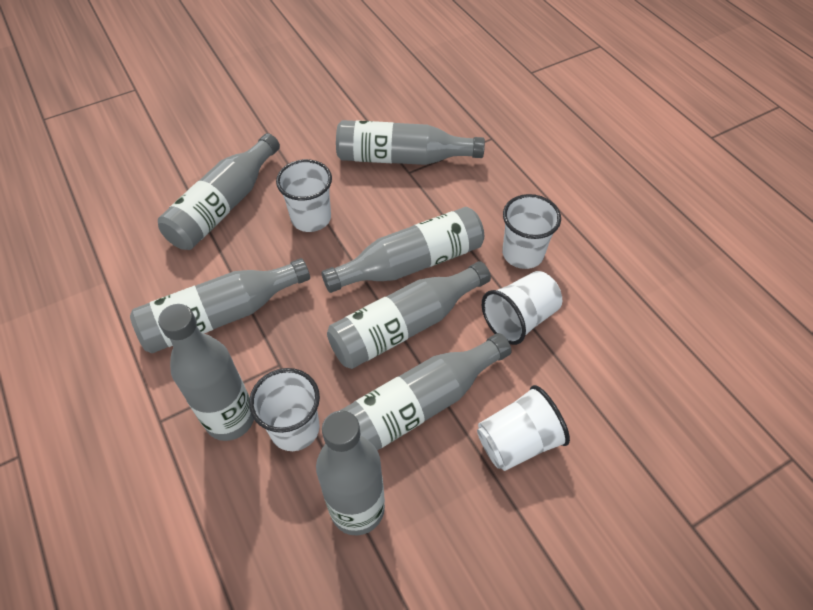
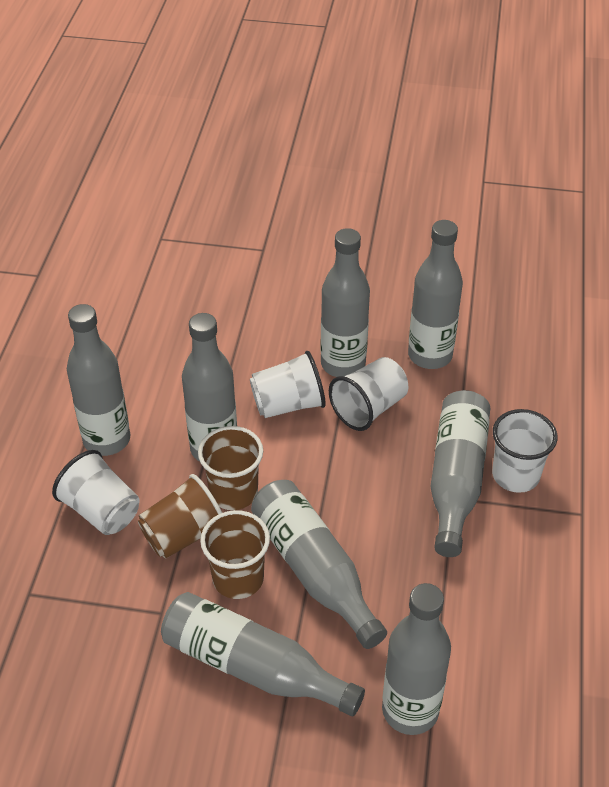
brown cup: 0 -> 3
white cup: 5 -> 4

